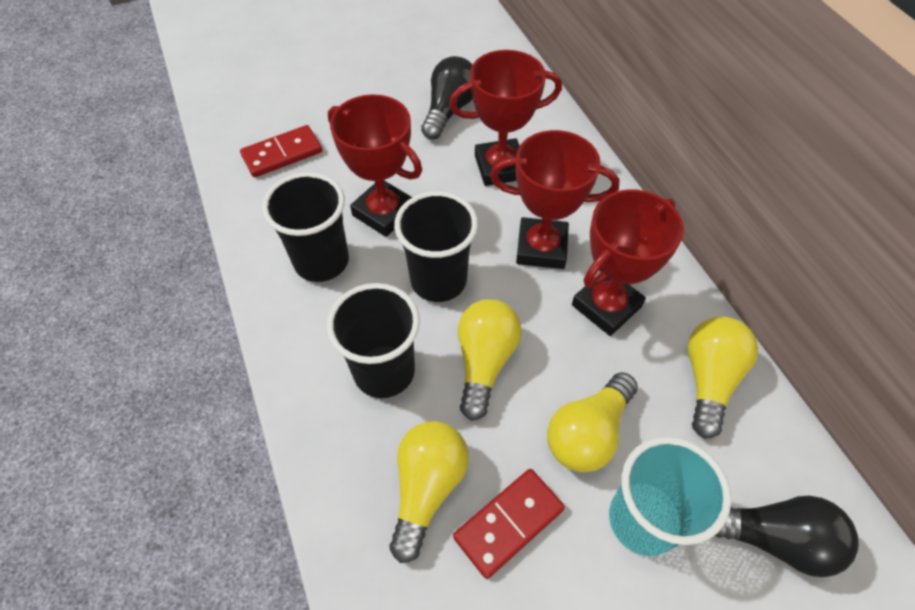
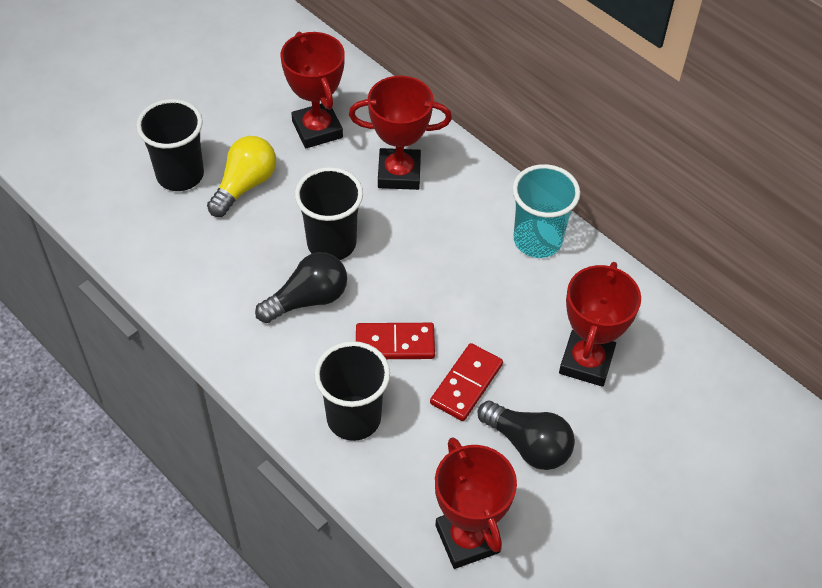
yellow light bulb: 4 -> 1

